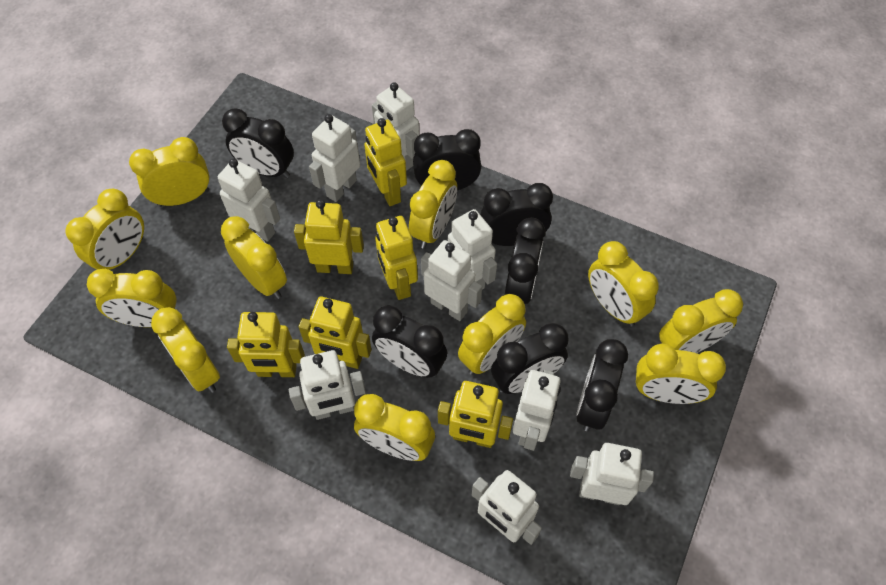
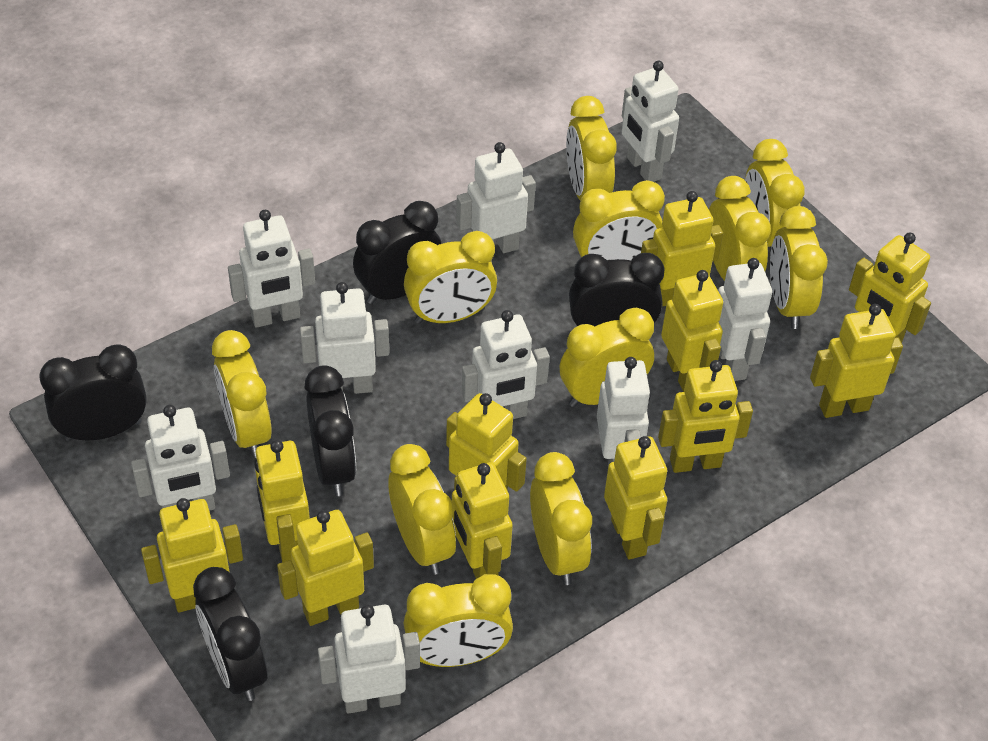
black clock: 7 -> 5
yellow robot: 6 -> 11

